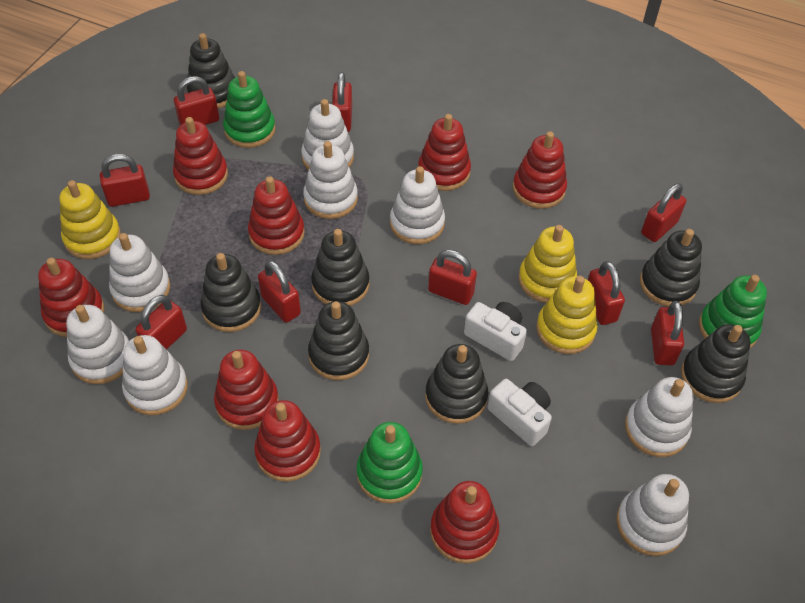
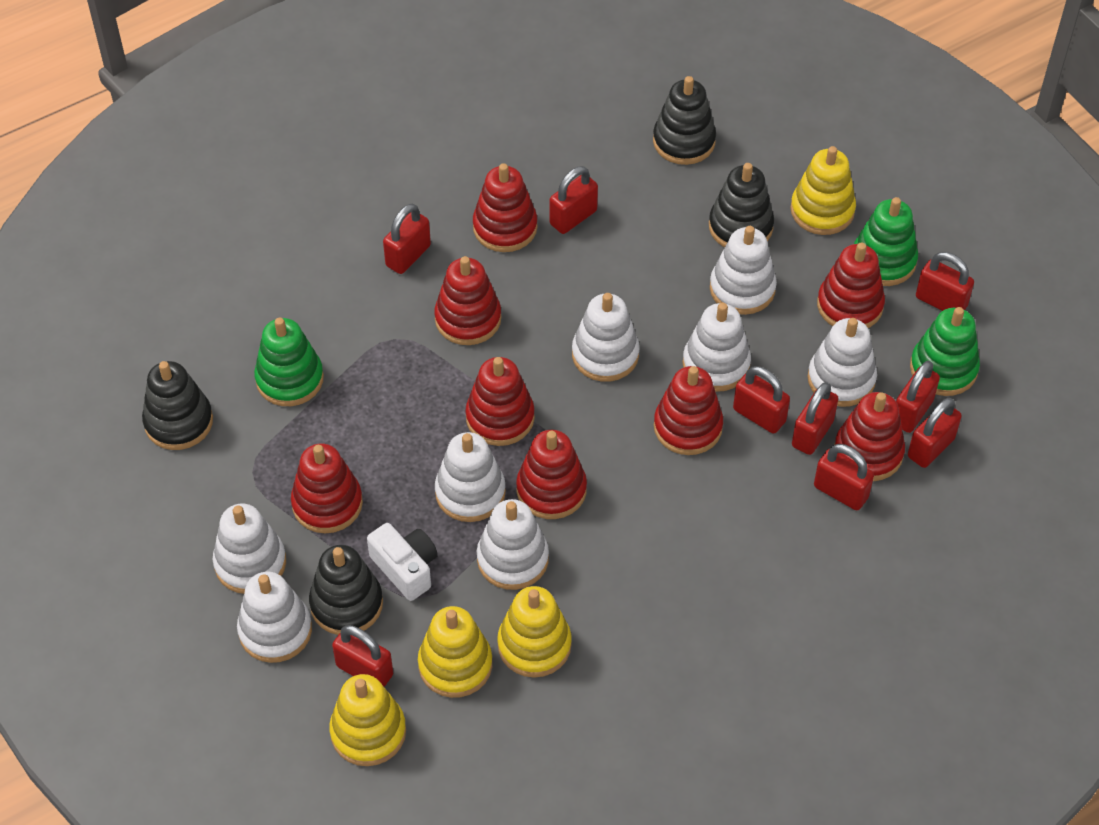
black stacking toy: 7 -> 4
white camera: 2 -> 1
yellow stacking toy: 3 -> 4

